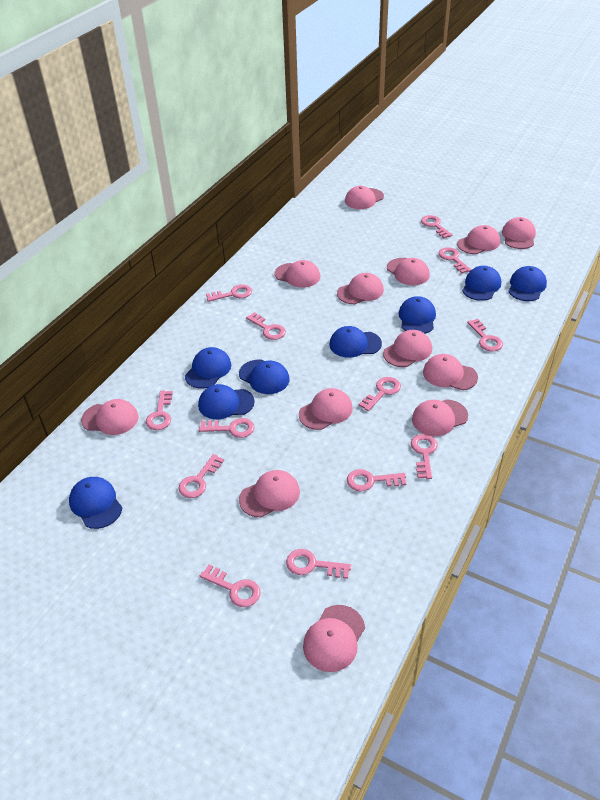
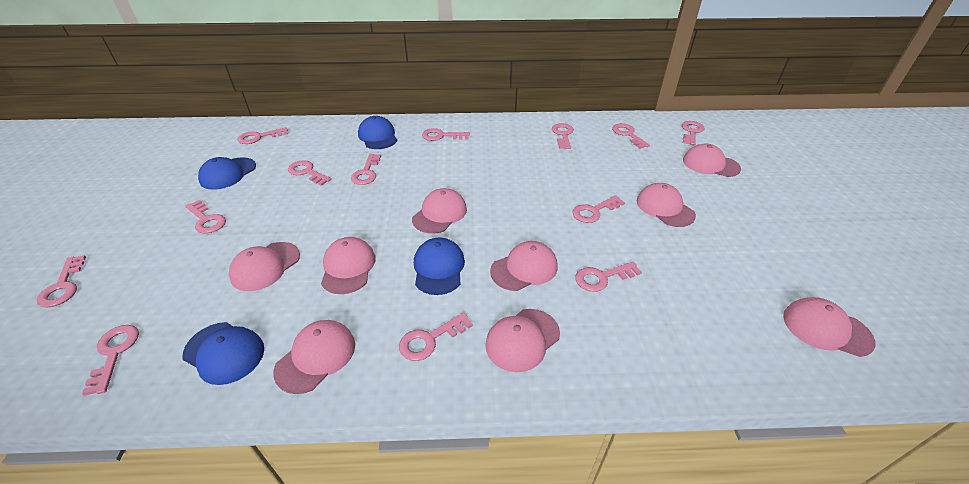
blue cap: 8 -> 4
pink cap: 13 -> 9

